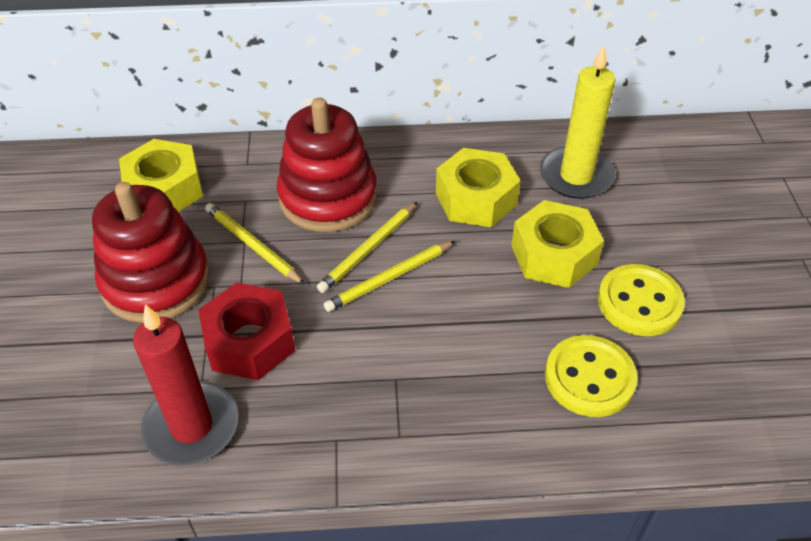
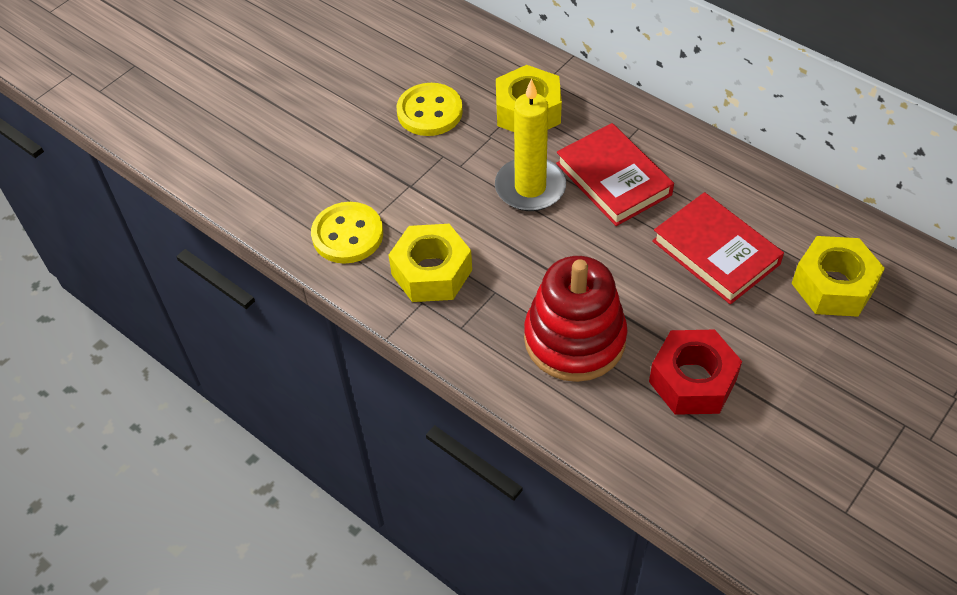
red book: 0 -> 2
red candle: 1 -> 0
red stacking toy: 2 -> 1
yellow pencil: 3 -> 0

